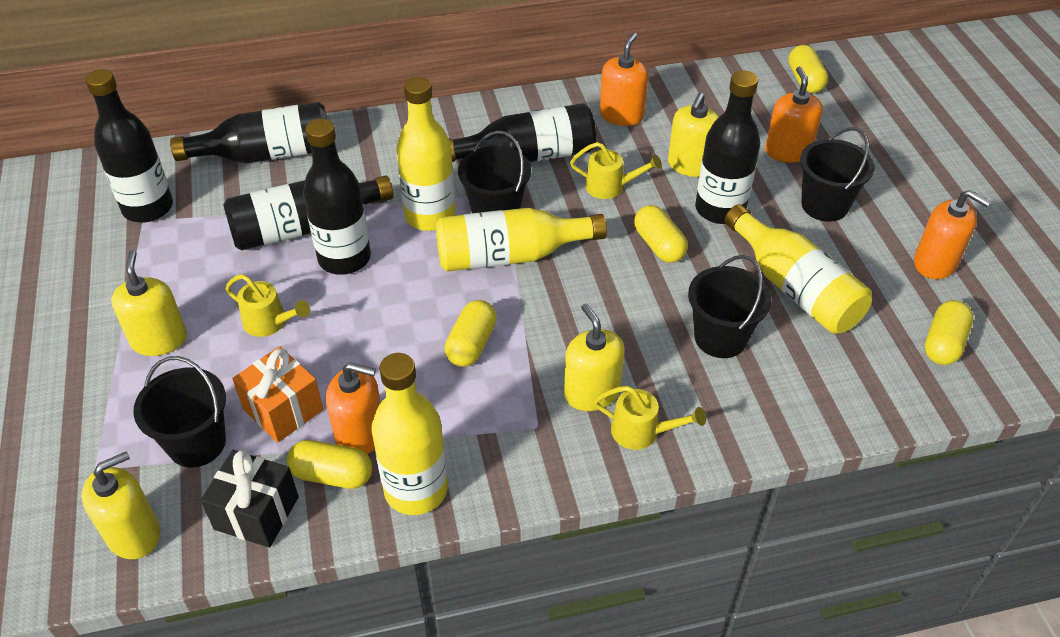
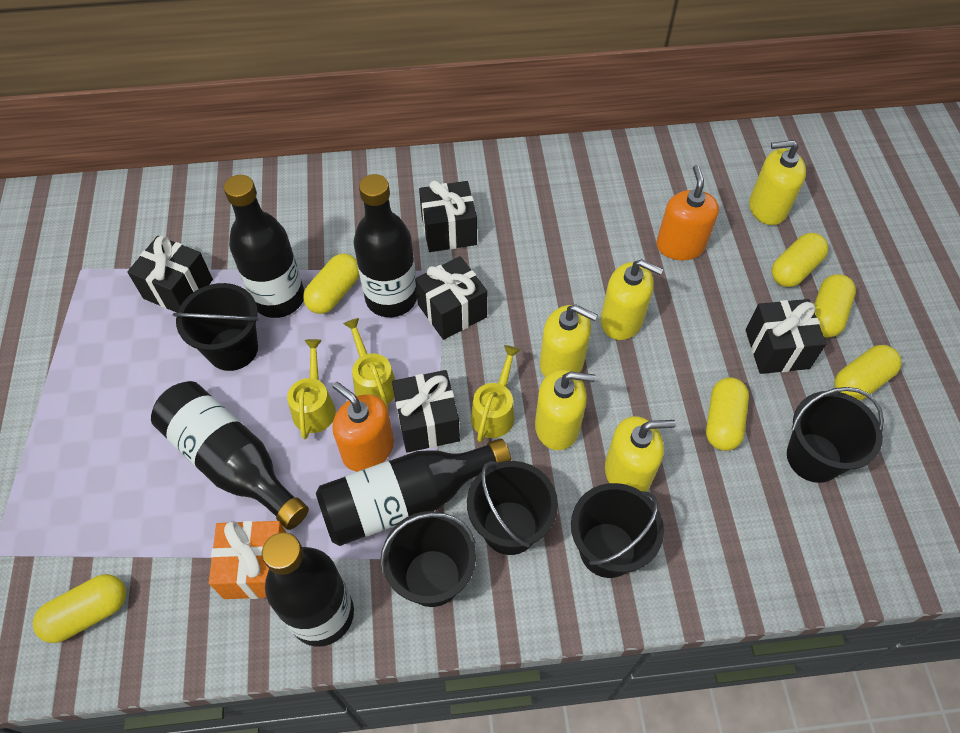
black bottle: 6 -> 5
black bucket: 4 -> 5
black gift: 1 -> 5
orange soap dispenser: 4 -> 2
yellow bottle: 4 -> 0
yellow capsule: 5 -> 6
yellow soap dispenser: 4 -> 5

